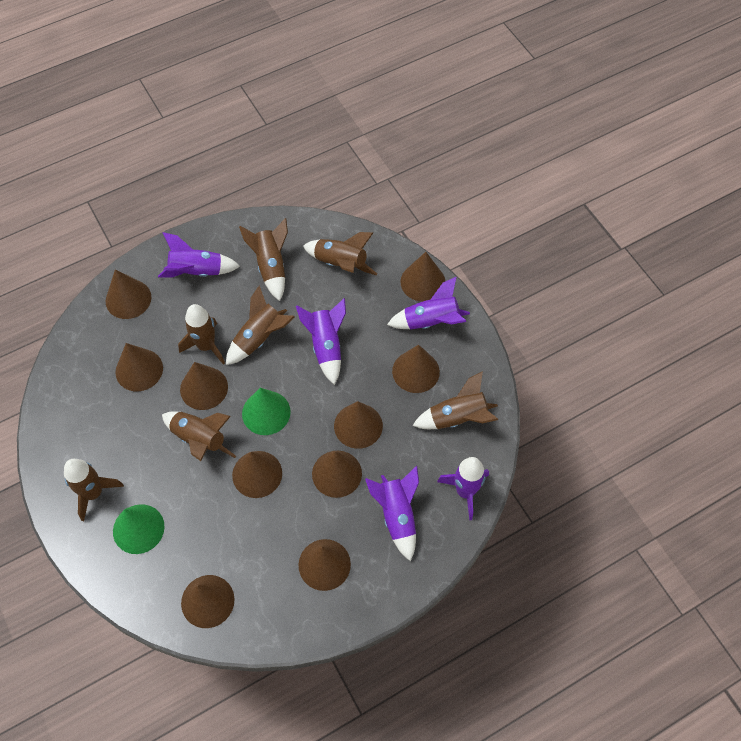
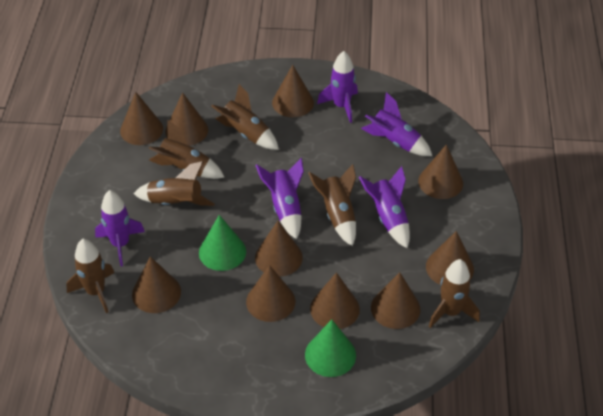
brown rocket: 7 -> 6

